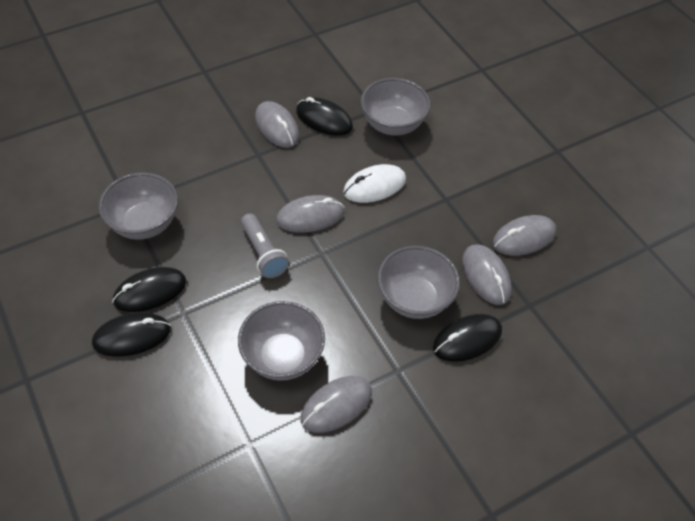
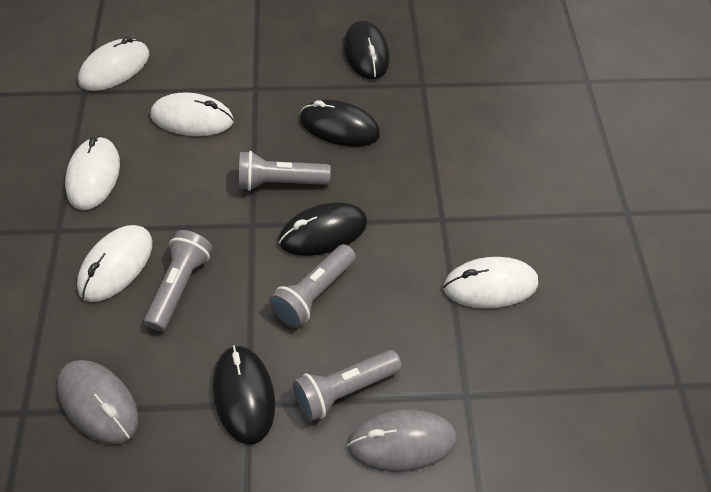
grey bowl: 4 -> 0
grey flashlight: 1 -> 4
grey mouse: 5 -> 2
white mouse: 1 -> 5

